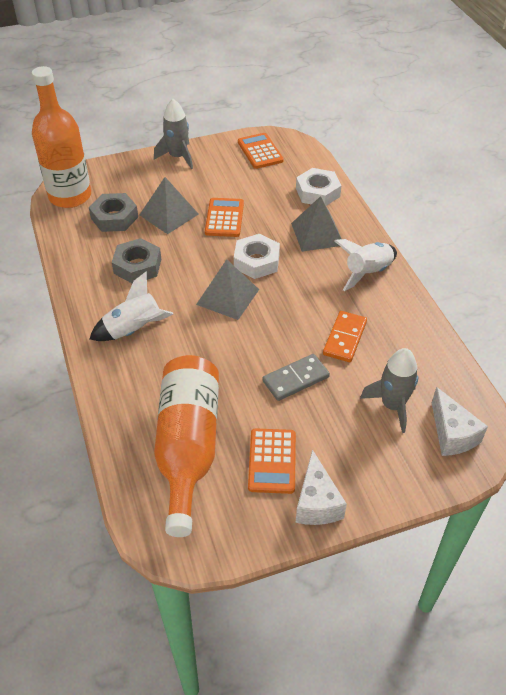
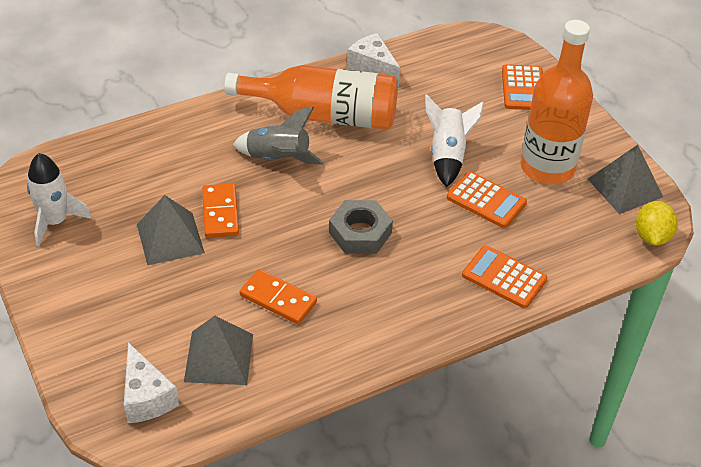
grey domino: 1 -> 0
grey nut: 2 -> 1
grey rocket: 2 -> 1
orange domino: 1 -> 2
white nut: 2 -> 0
yellow lemon: 0 -> 1

